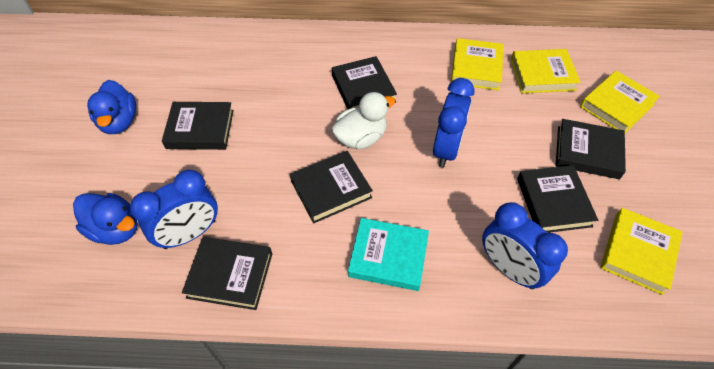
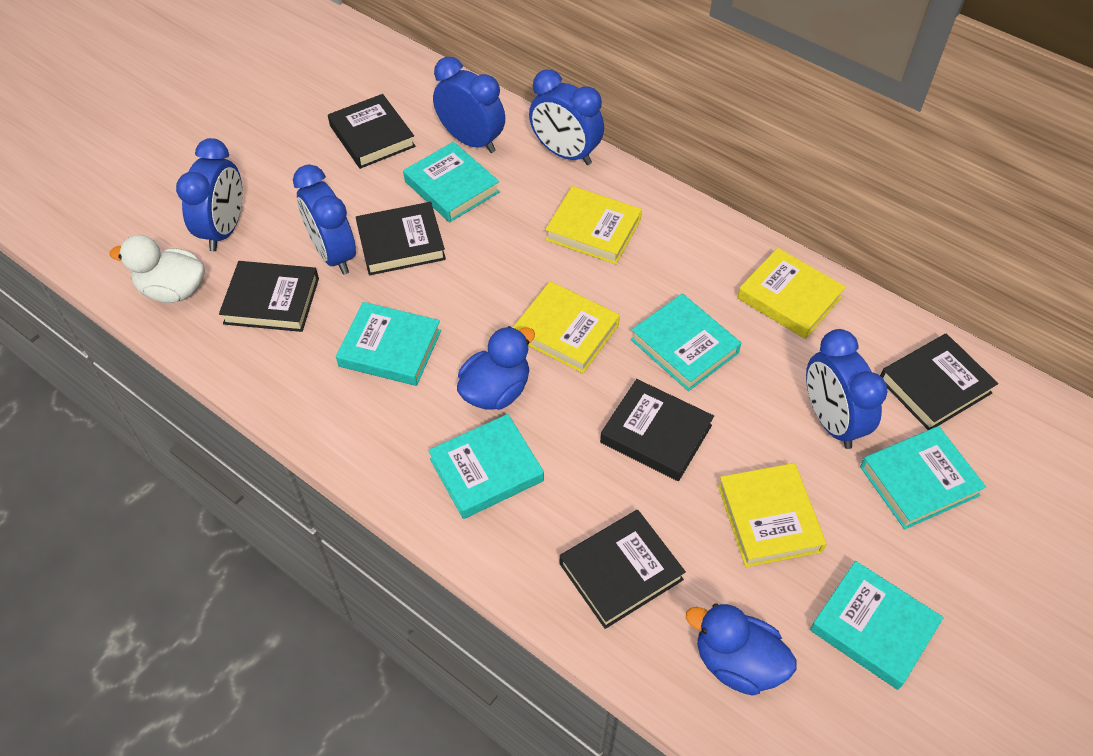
blue clock: 3 -> 5
turquoise book: 1 -> 6

